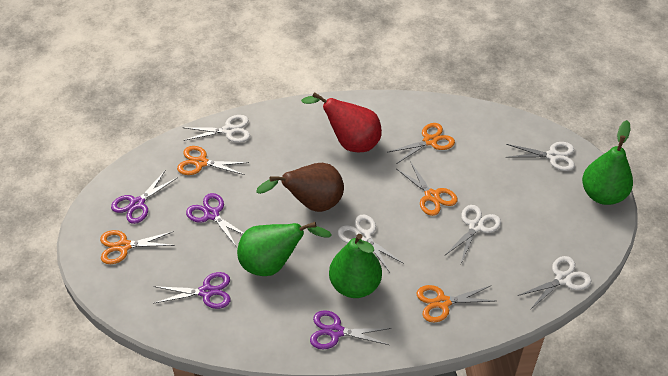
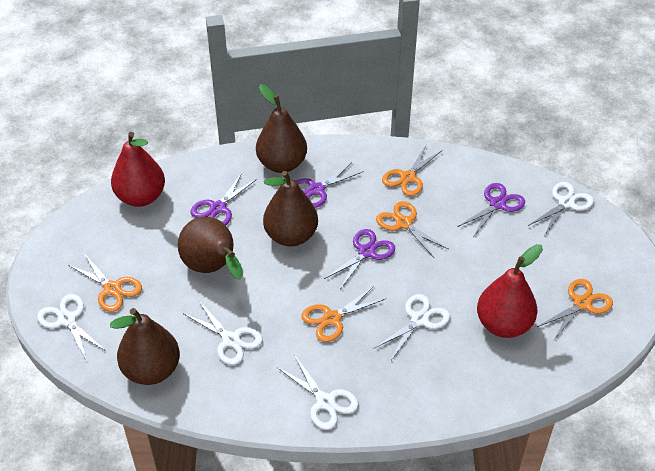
brown pear: 1 -> 4
green pear: 3 -> 0
red pear: 1 -> 2

